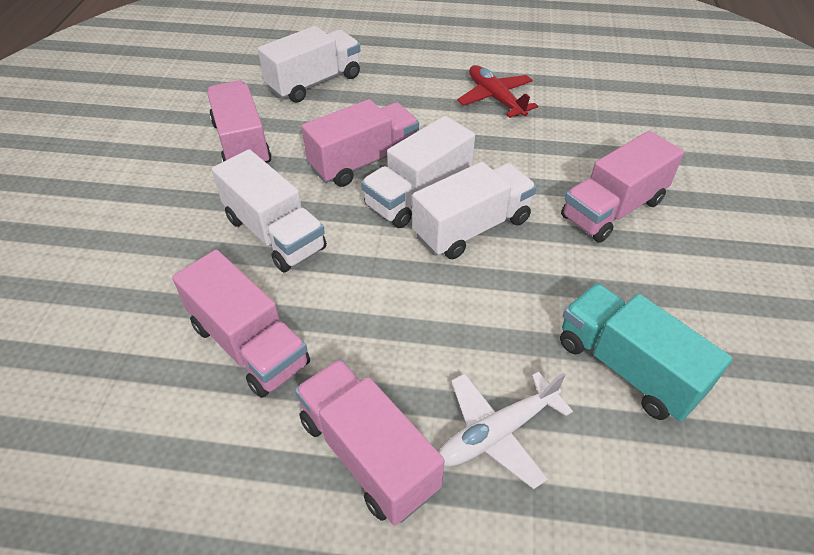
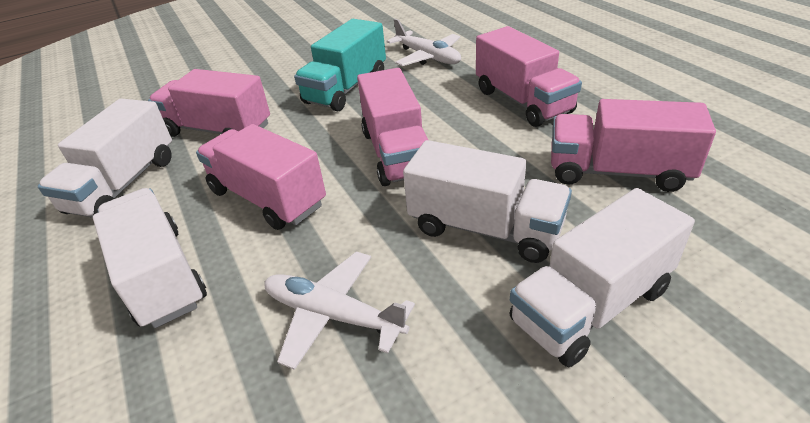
red plane: 1 -> 0
white plane: 1 -> 2

